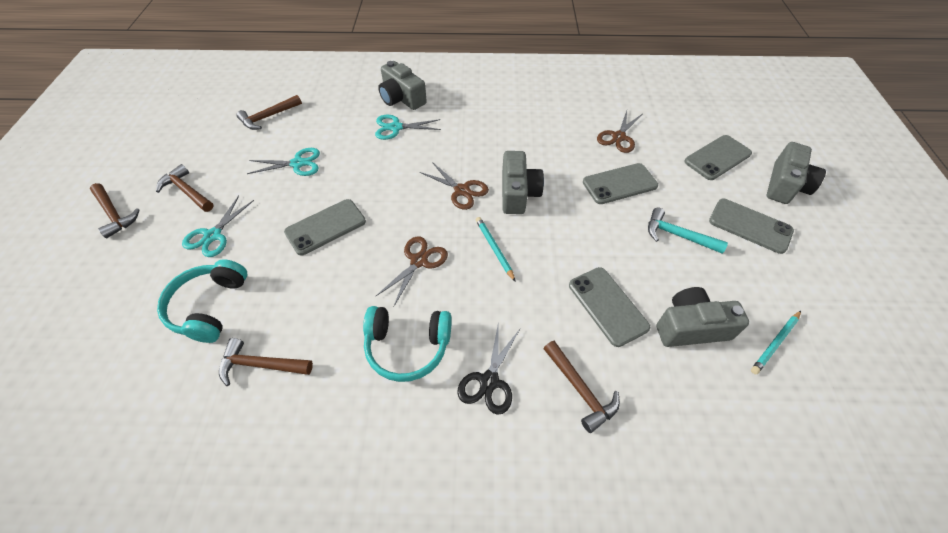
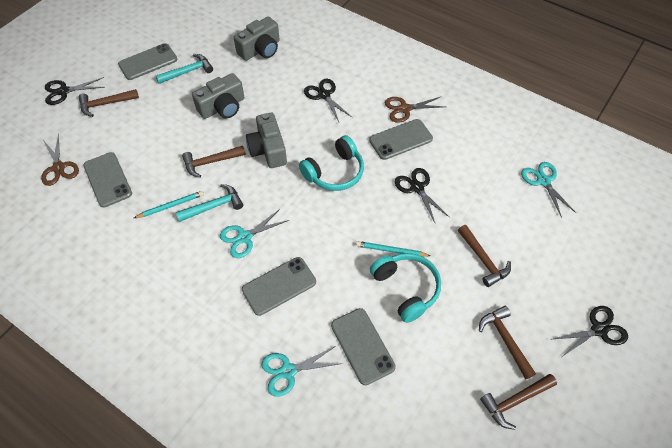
black scissors: 1 -> 4
brown scissors: 3 -> 2
grey camera: 4 -> 3
turquoise hammer: 1 -> 2

